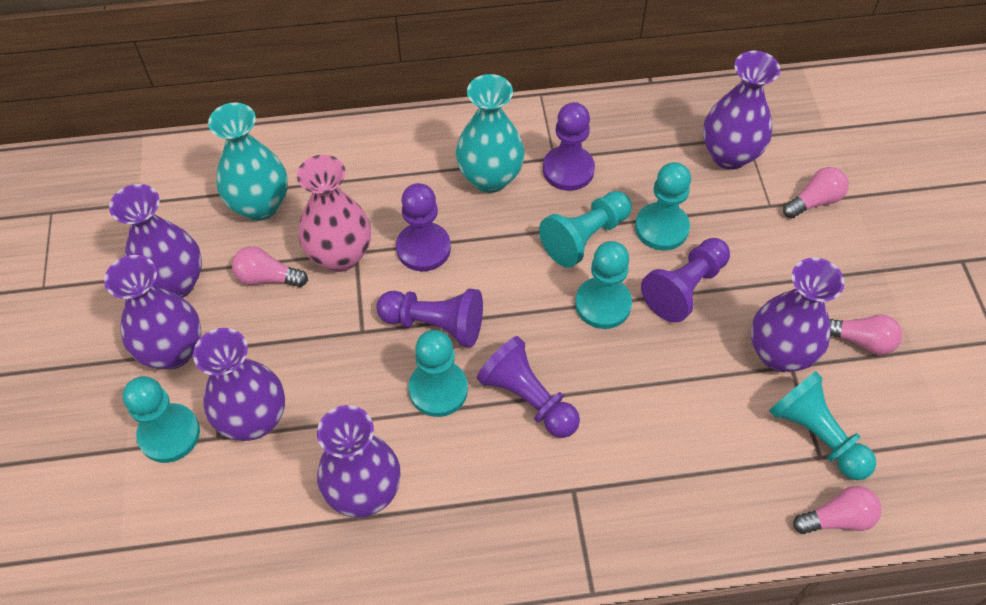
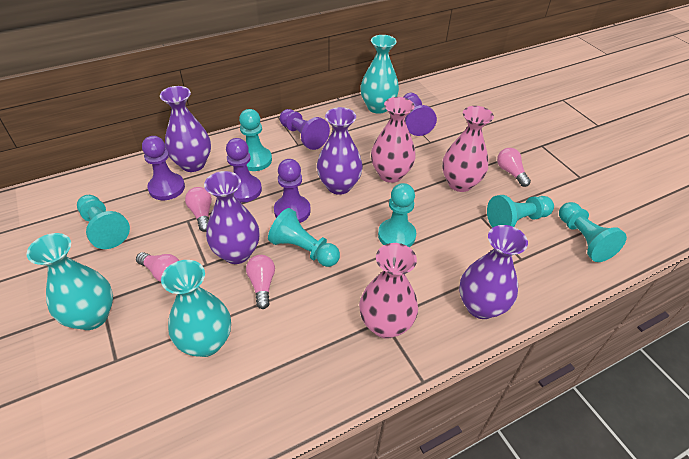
pink vase: 1 -> 3
purple vase: 6 -> 4
turquoise vase: 2 -> 3

